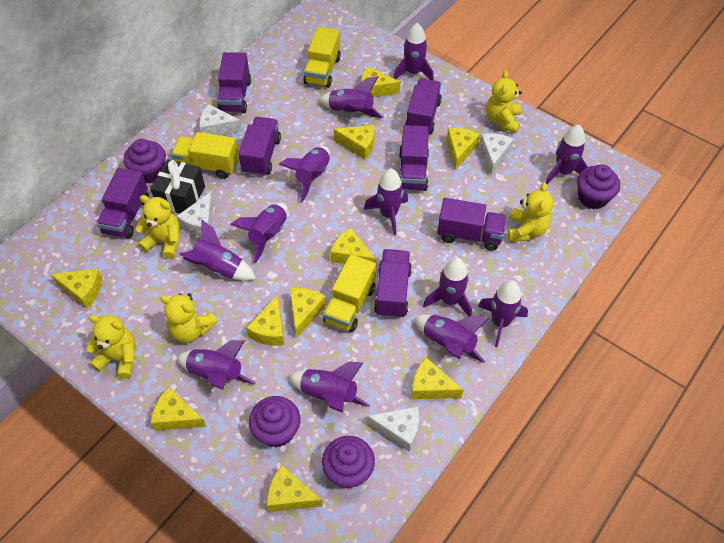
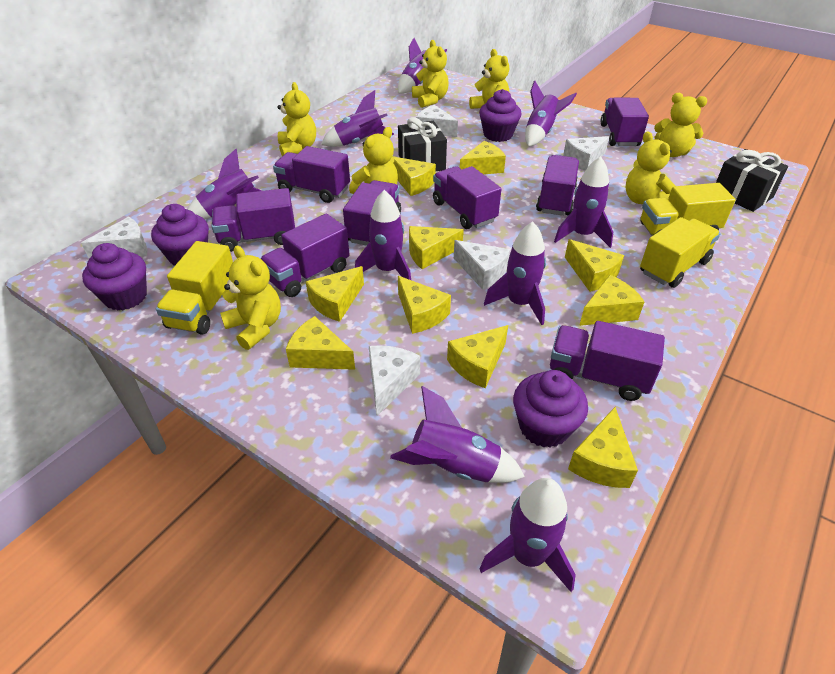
black gift: 1 -> 2
purple rocket: 12 -> 9
purple truck: 7 -> 8
white cheese: 4 -> 5
yellow teddy bear: 5 -> 7

